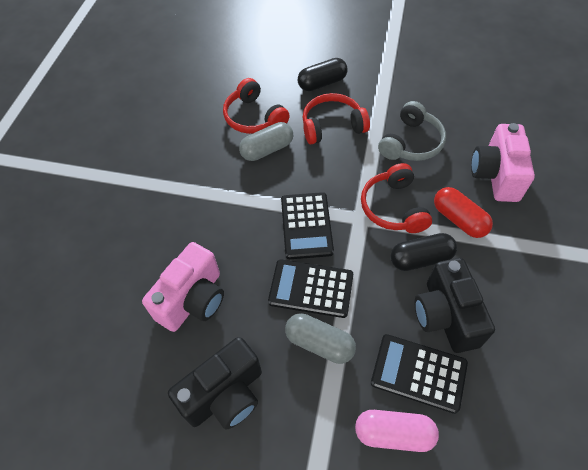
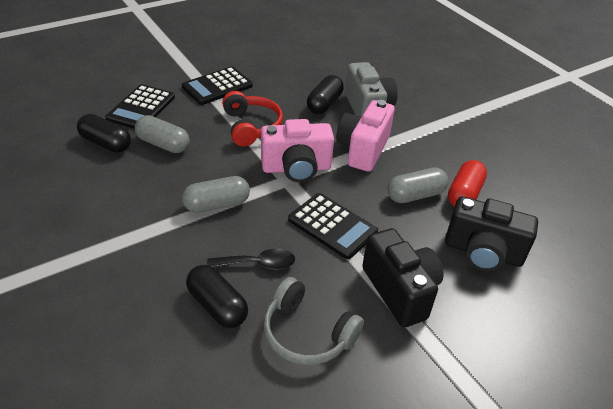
black capsule: 2 -> 3
black spoon: 0 -> 1
grey camera: 0 -> 1
grey capsule: 2 -> 3
pink capsule: 1 -> 0
red headphones: 3 -> 1

